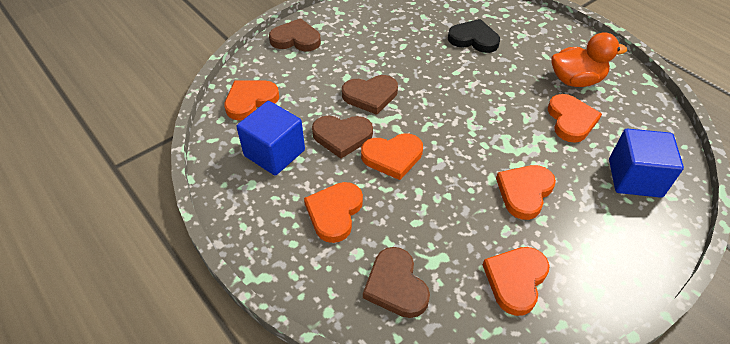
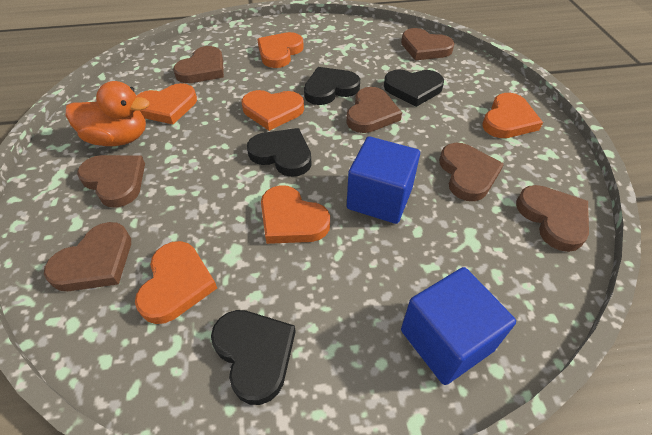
black heart: 1 -> 4
brown heart: 4 -> 7

